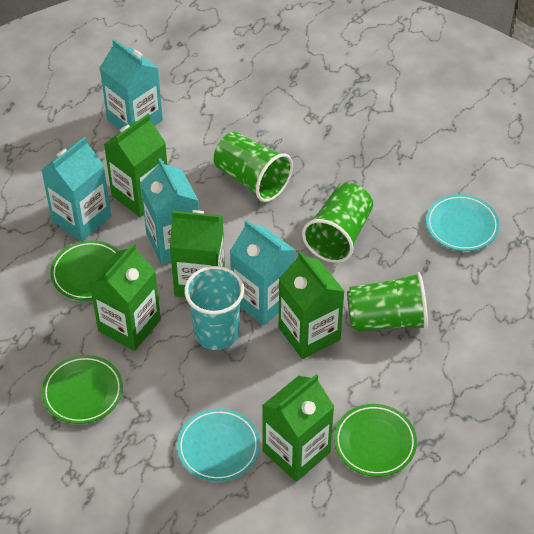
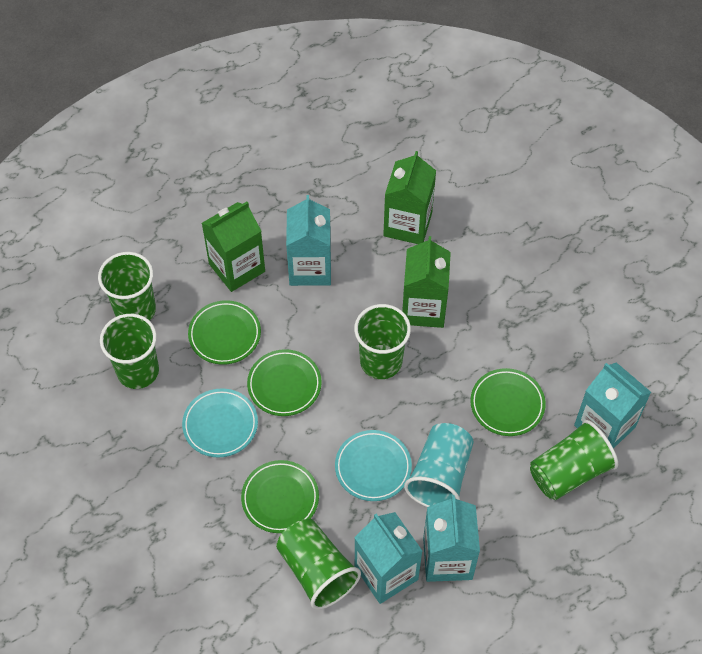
green carton: 5 -> 3
green cup: 3 -> 5
green plate: 3 -> 4

